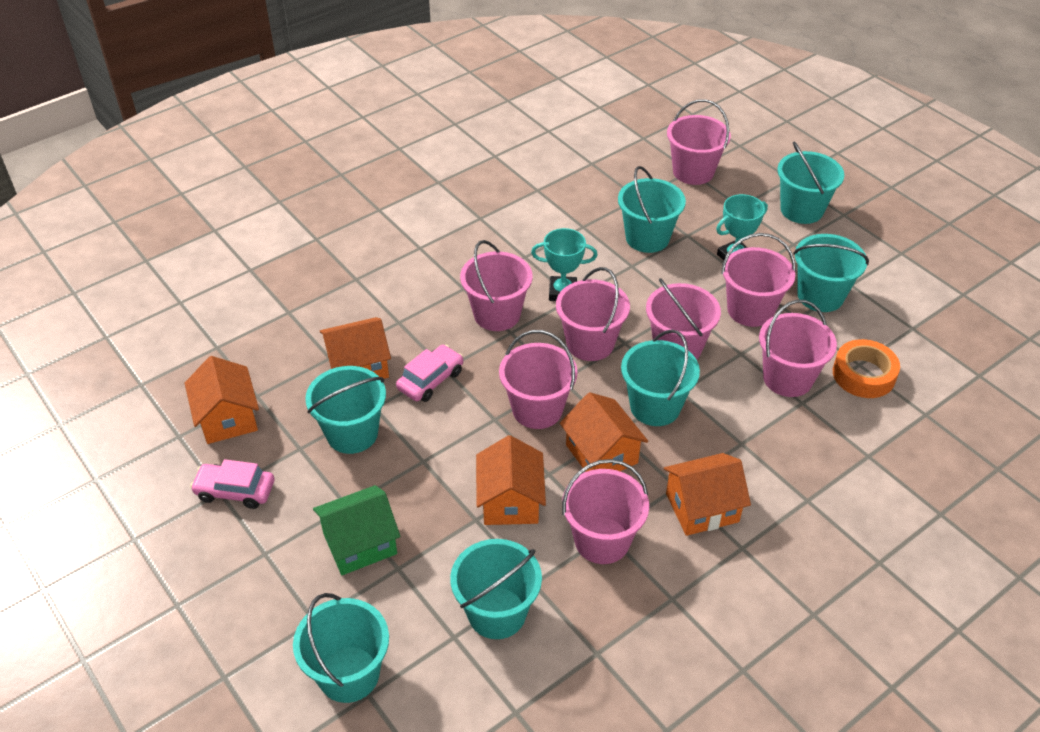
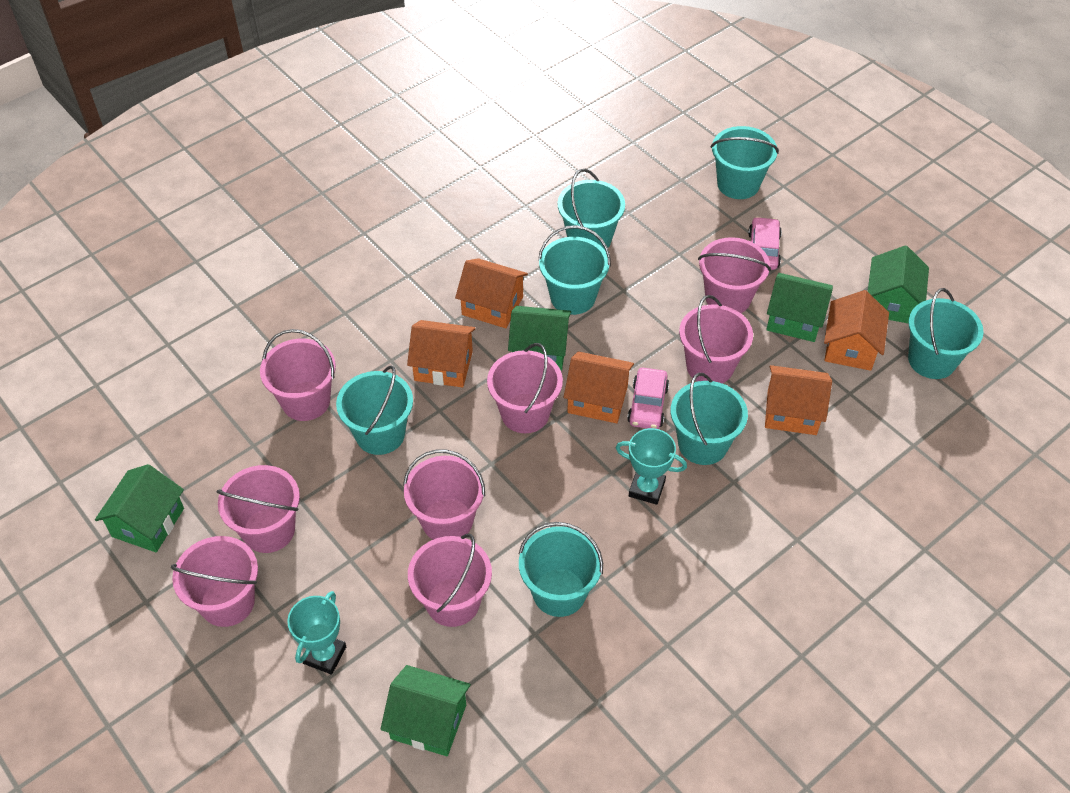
green house: 1 -> 5
orange tape: 1 -> 0

